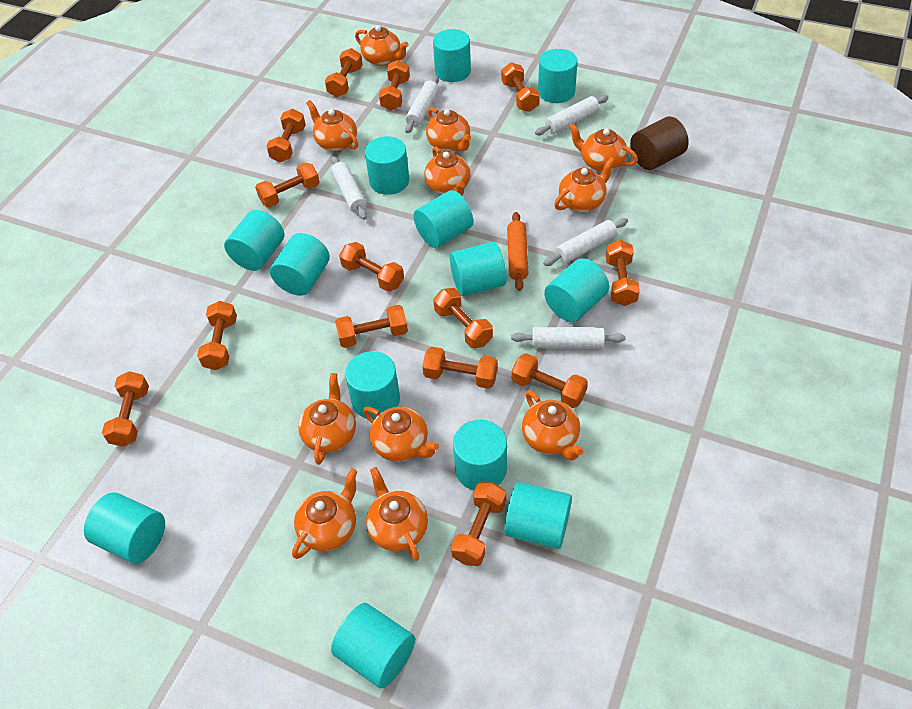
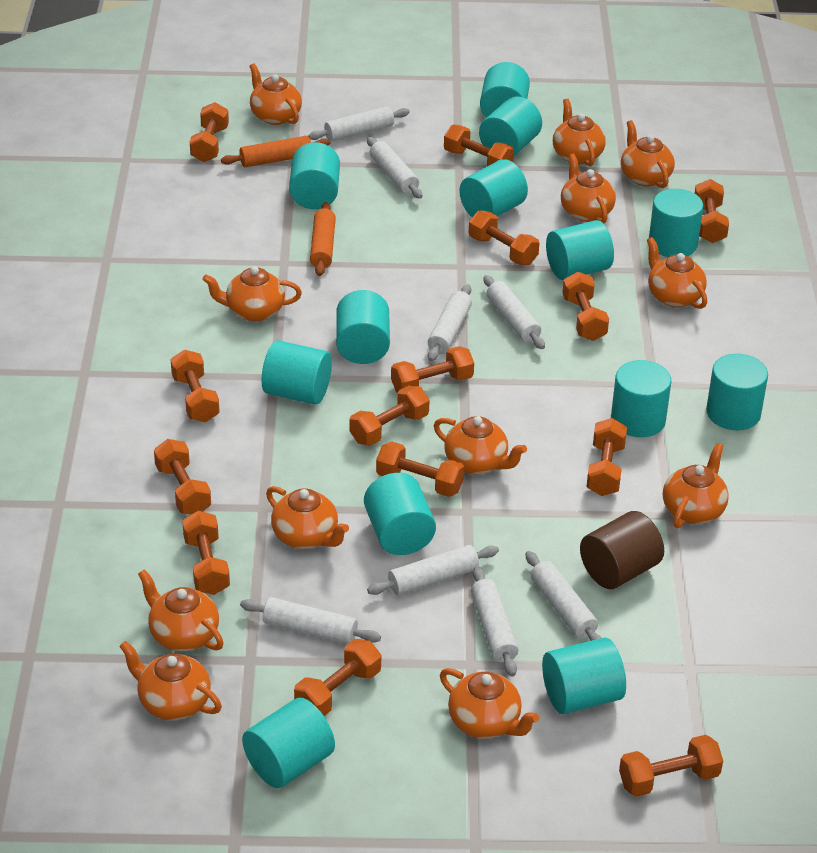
orange rolling pin: 1 -> 2
orange teapot: 11 -> 12
white rolling pin: 5 -> 8

